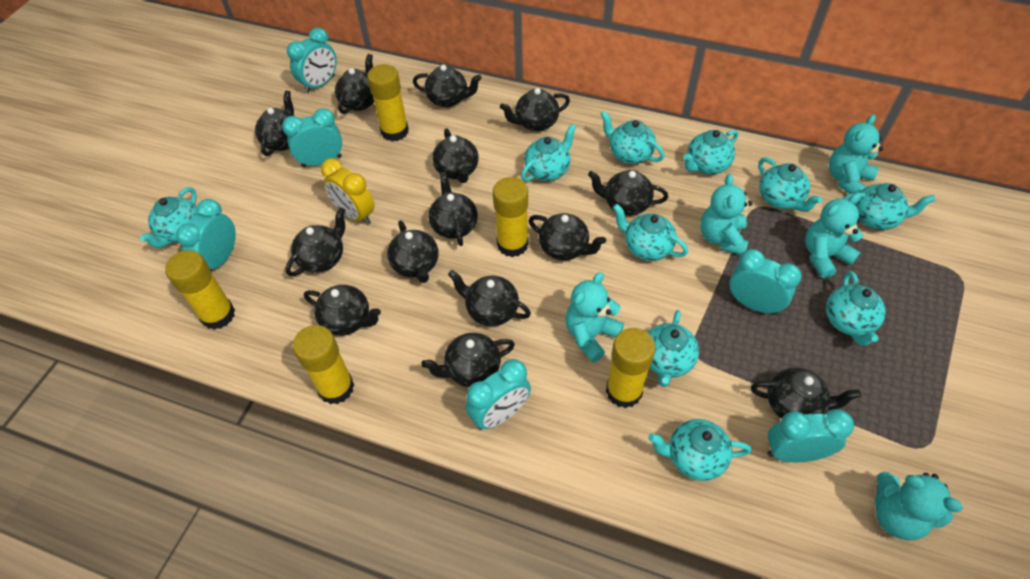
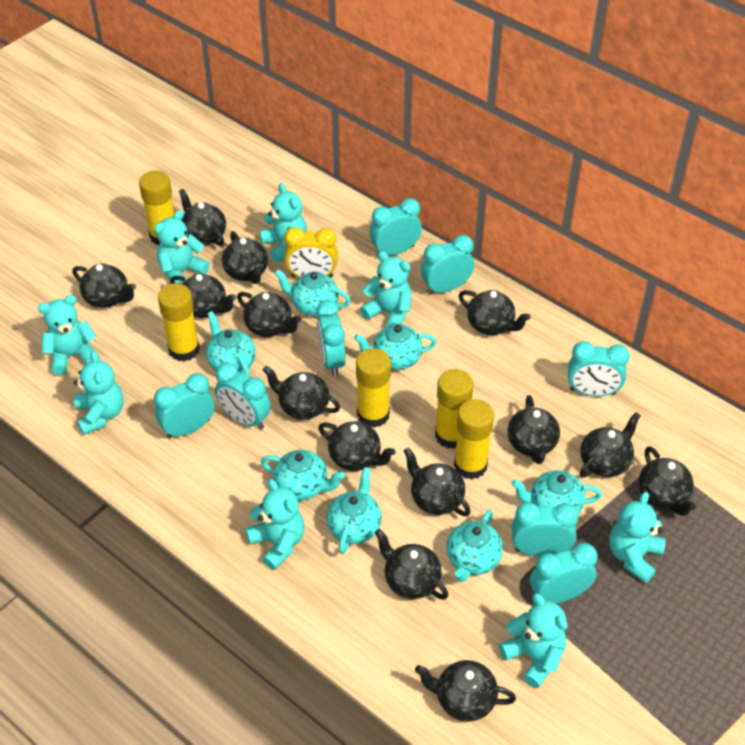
turquoise clock: 6 -> 8
turquoise teapot: 10 -> 7
turquoise teddy bear: 5 -> 8

